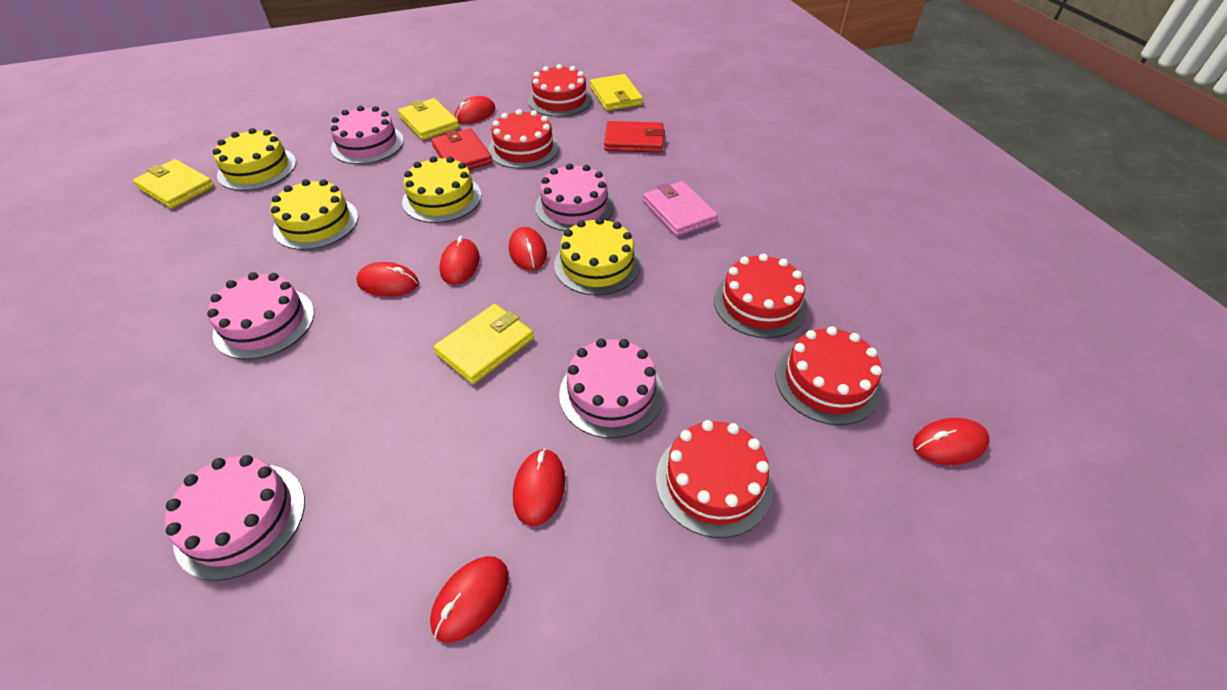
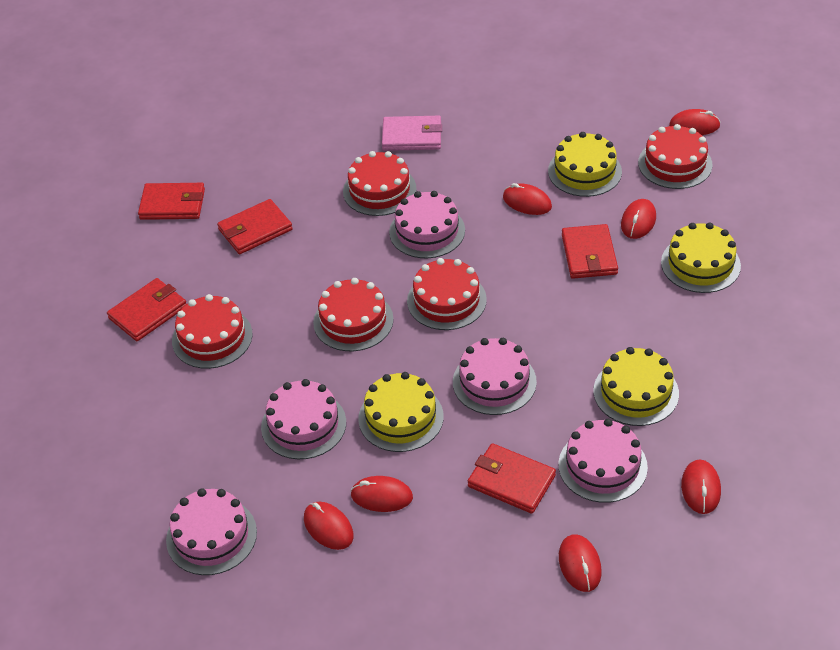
red wallet: 2 -> 5
yellow wallet: 4 -> 0

